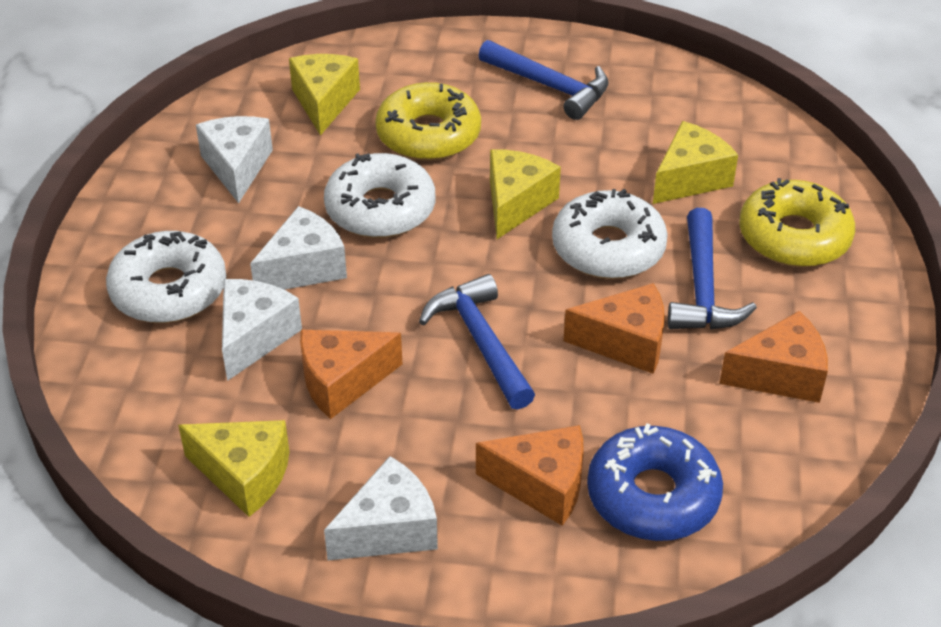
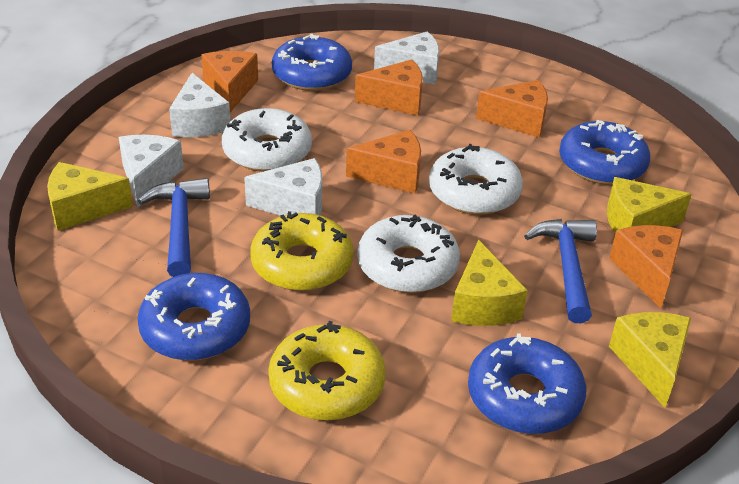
blue donut: 1 -> 4
blue hammer: 3 -> 2
orange cheese: 4 -> 5

